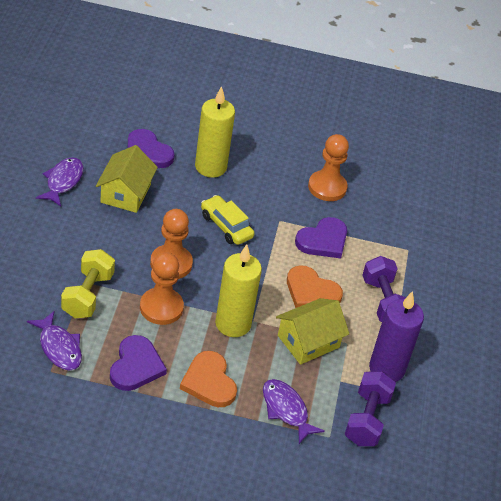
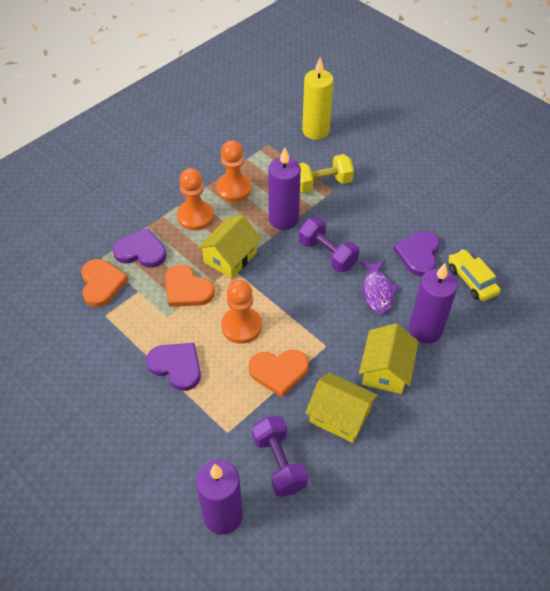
orange heart: 2 -> 3
purple candle: 1 -> 3
purple fish: 3 -> 1
yellow candle: 2 -> 1
yellow house: 2 -> 3

